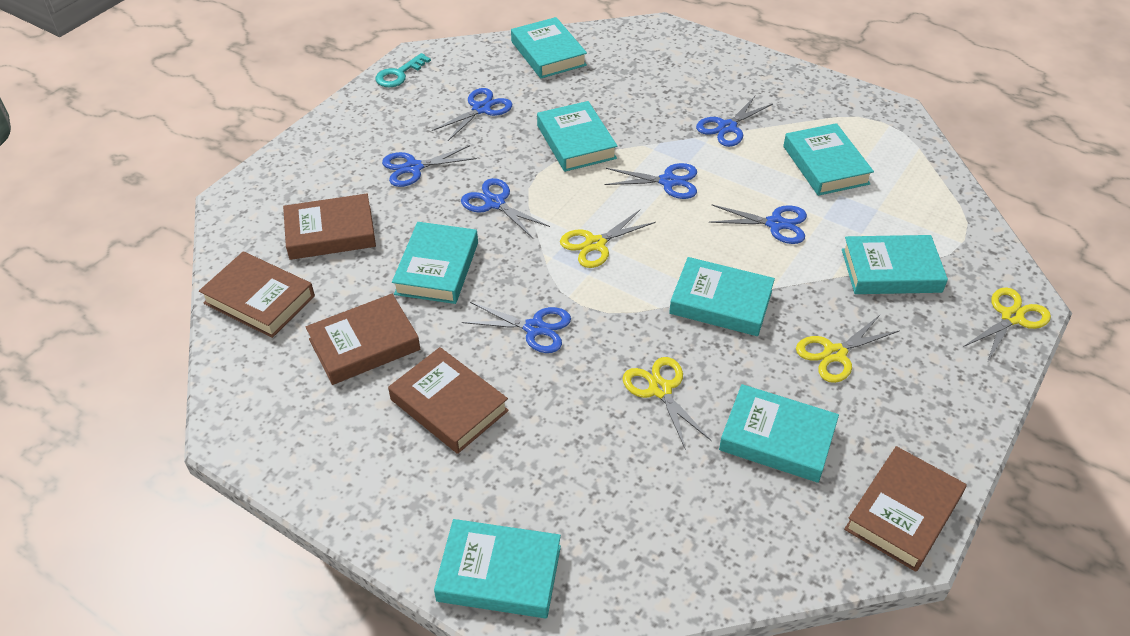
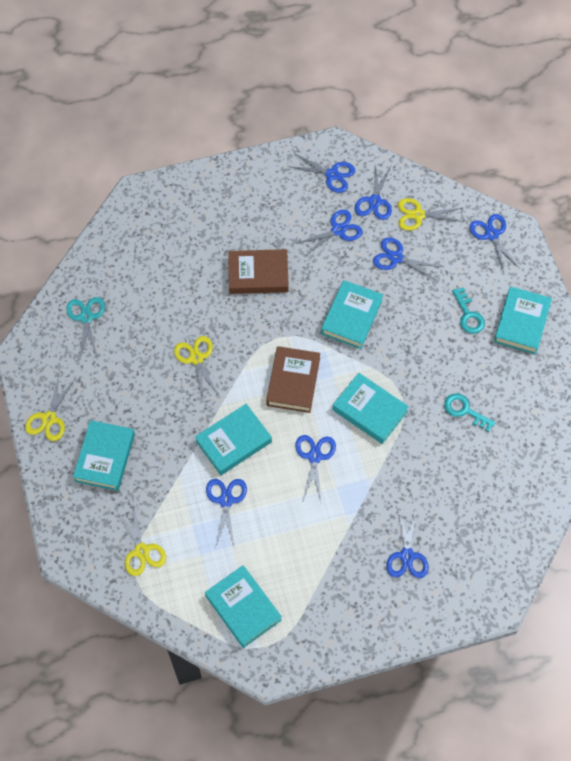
blue scissors: 7 -> 8
brown book: 5 -> 2
turquoise book: 8 -> 6
turquoise key: 1 -> 2
turquoise scissors: 0 -> 1

